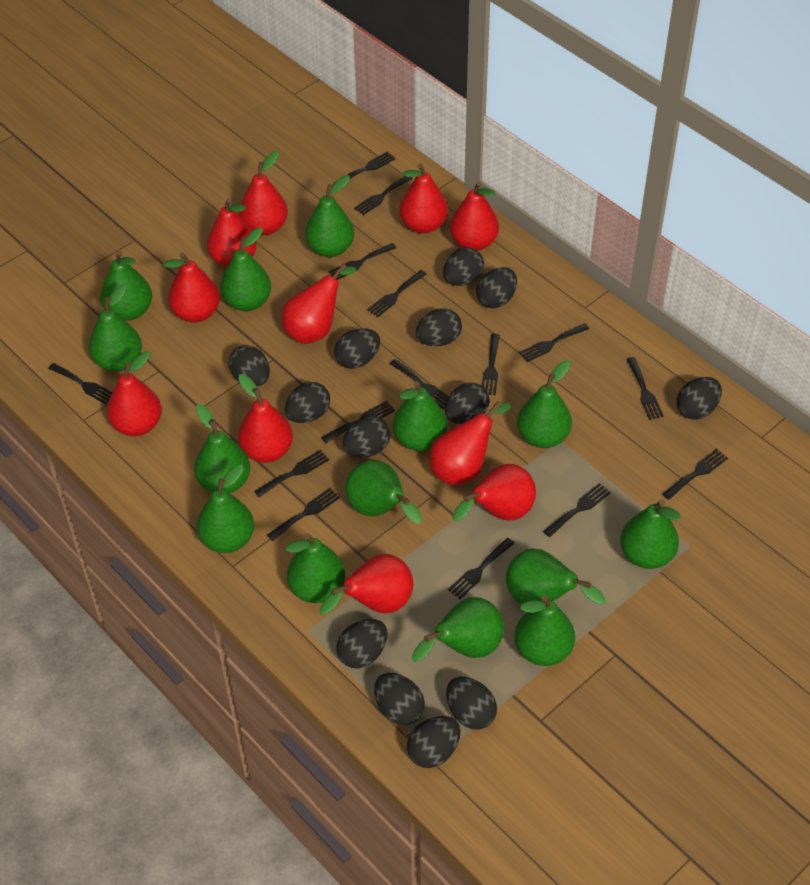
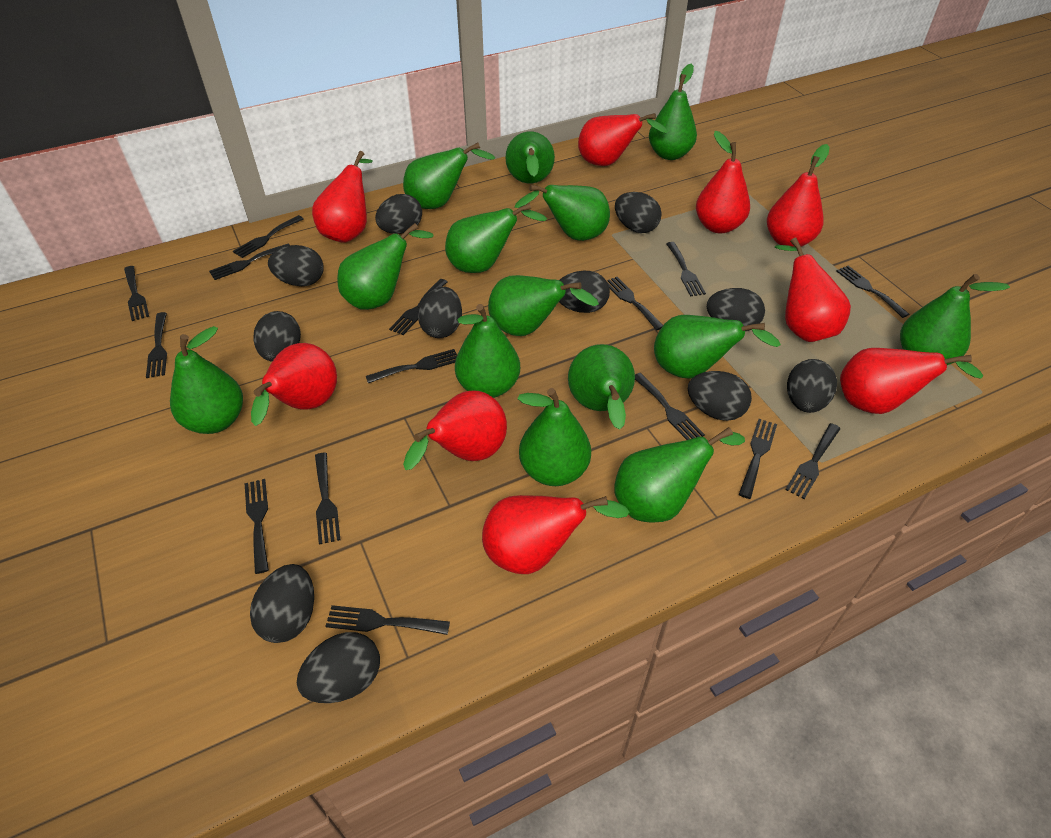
black egg: 13 -> 11
red pear: 11 -> 9

